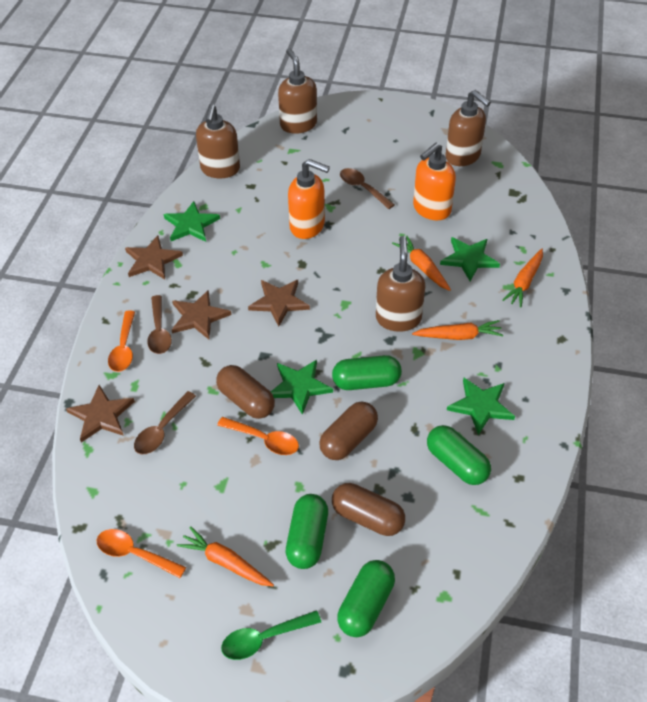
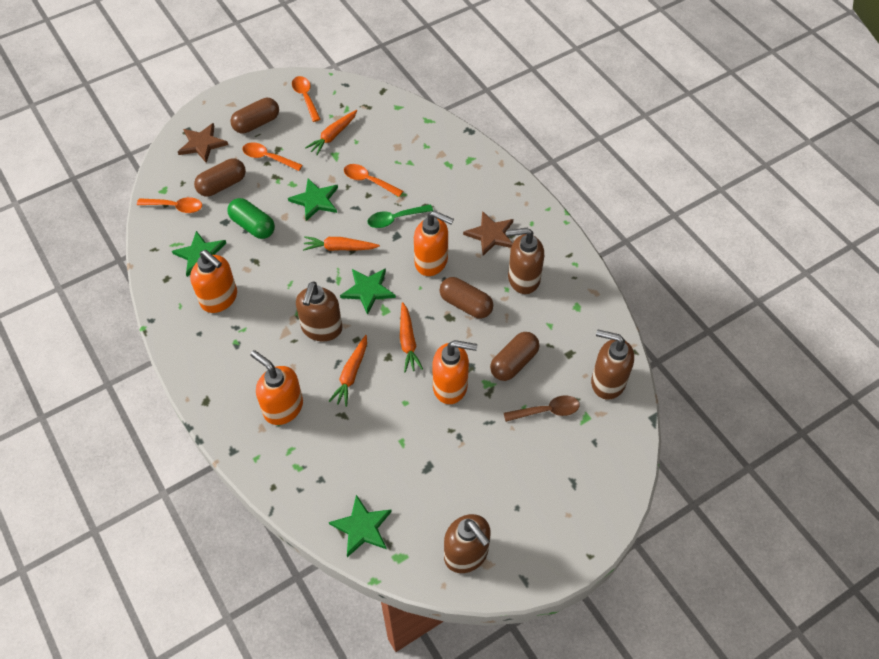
brown capsule: 3 -> 4
brown spoon: 3 -> 1
brown star: 4 -> 2
green capsule: 4 -> 1
orange soap dispenser: 2 -> 4
orange spoon: 3 -> 4

